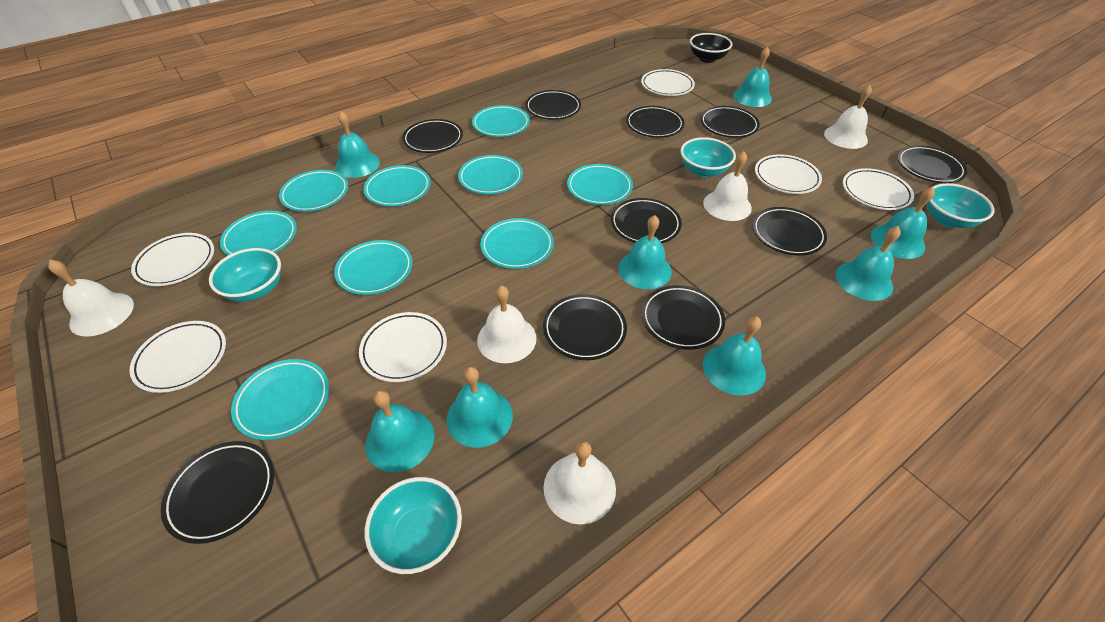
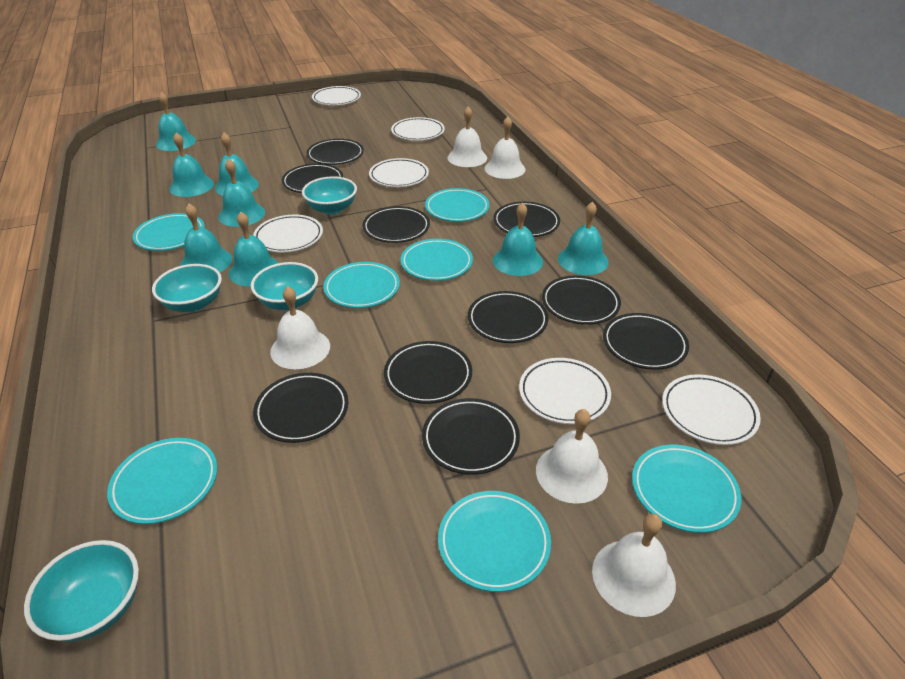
black bowl: 1 -> 0
turquoise plate: 9 -> 7

